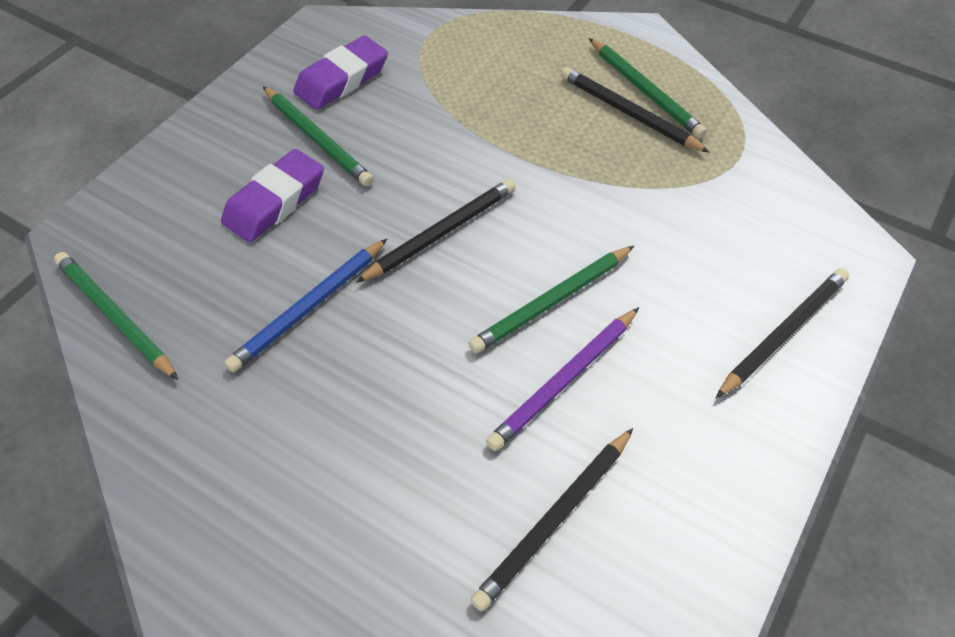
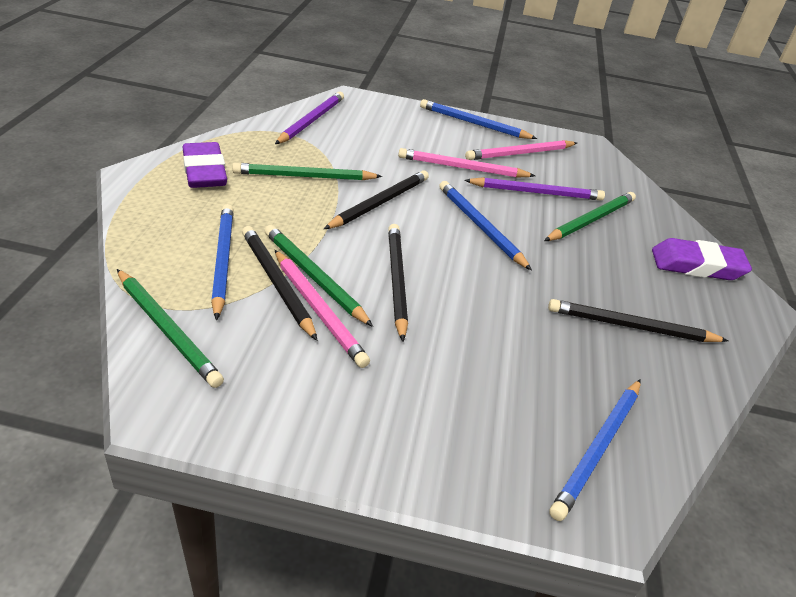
blue pencil: 1 -> 4
pink pencil: 0 -> 3
purple pencil: 1 -> 2

